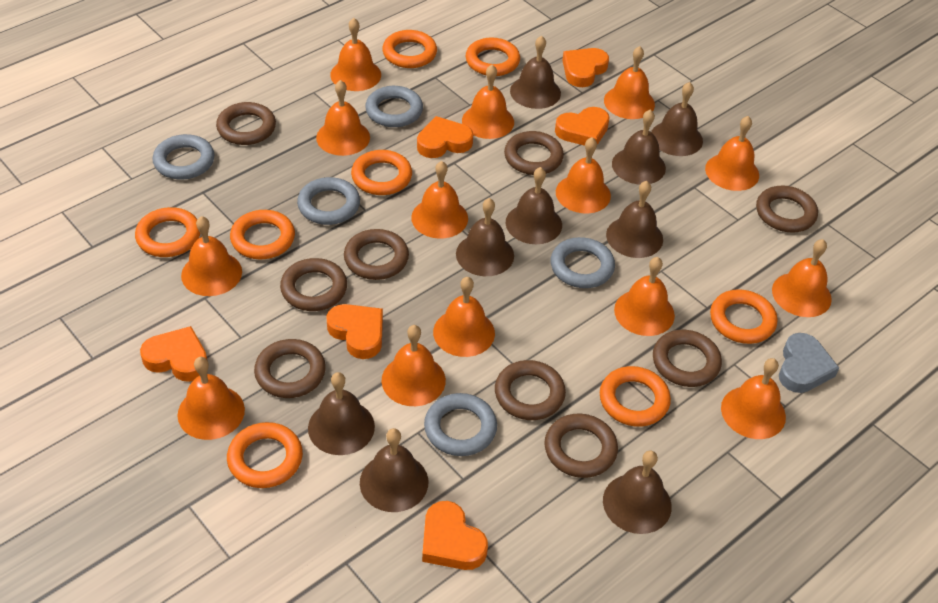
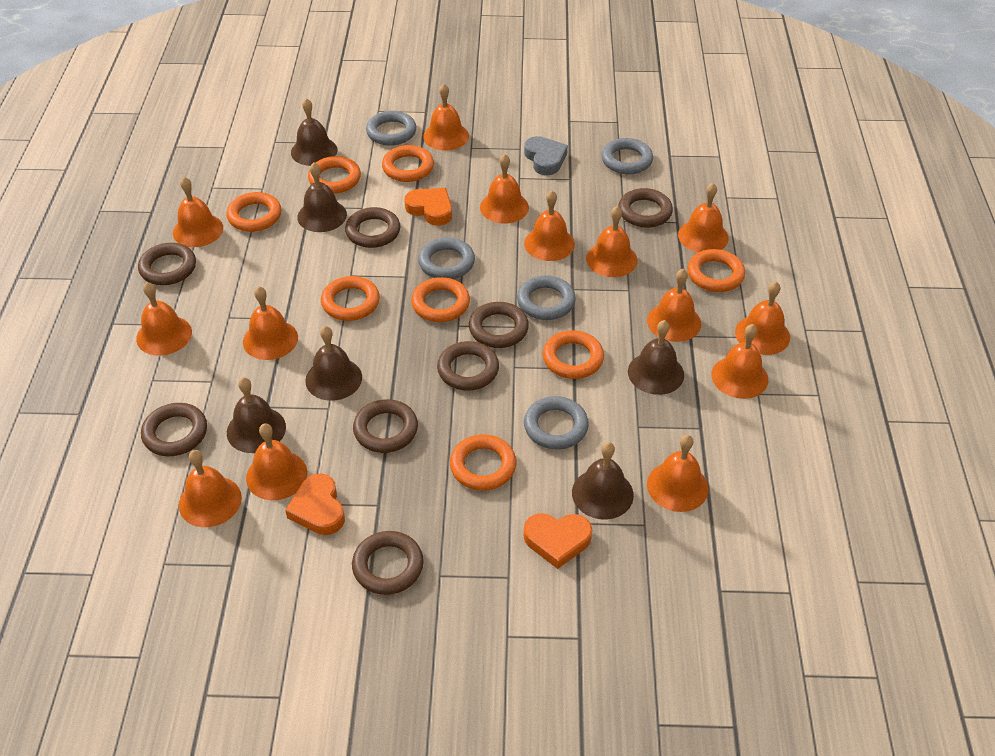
brown bell: 9 -> 6
brown ring: 9 -> 8
orange heart: 6 -> 3

